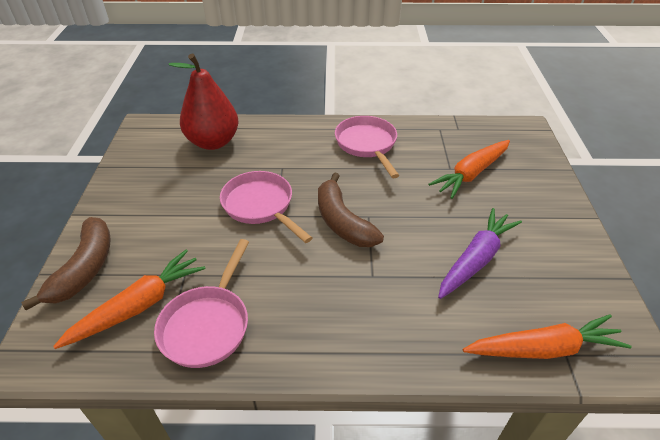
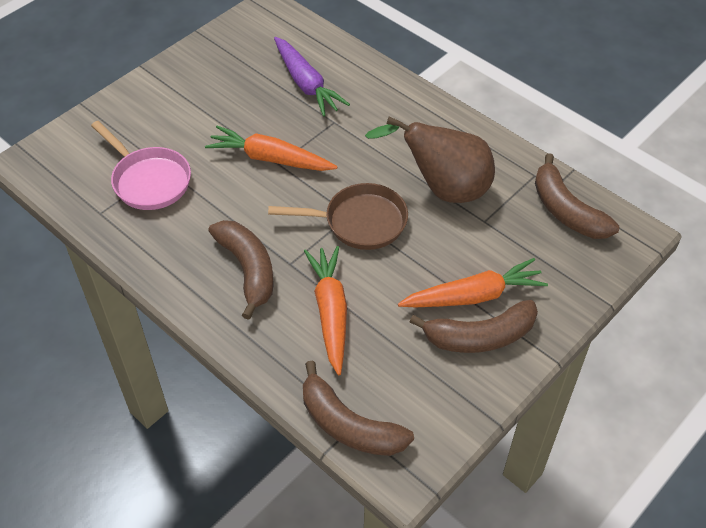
brown banana: 2 -> 4
brown pan: 0 -> 1
brown pear: 0 -> 1
pink pan: 3 -> 1
red pear: 1 -> 0

